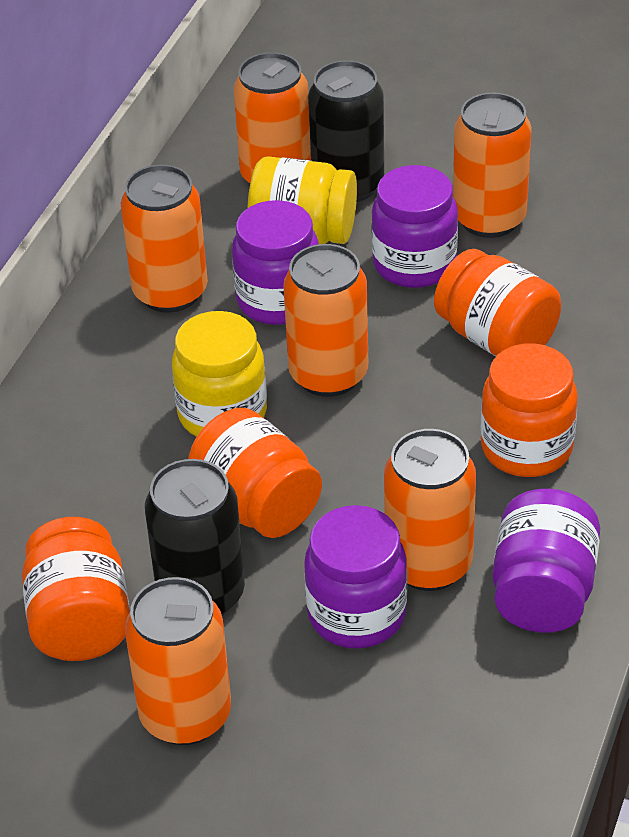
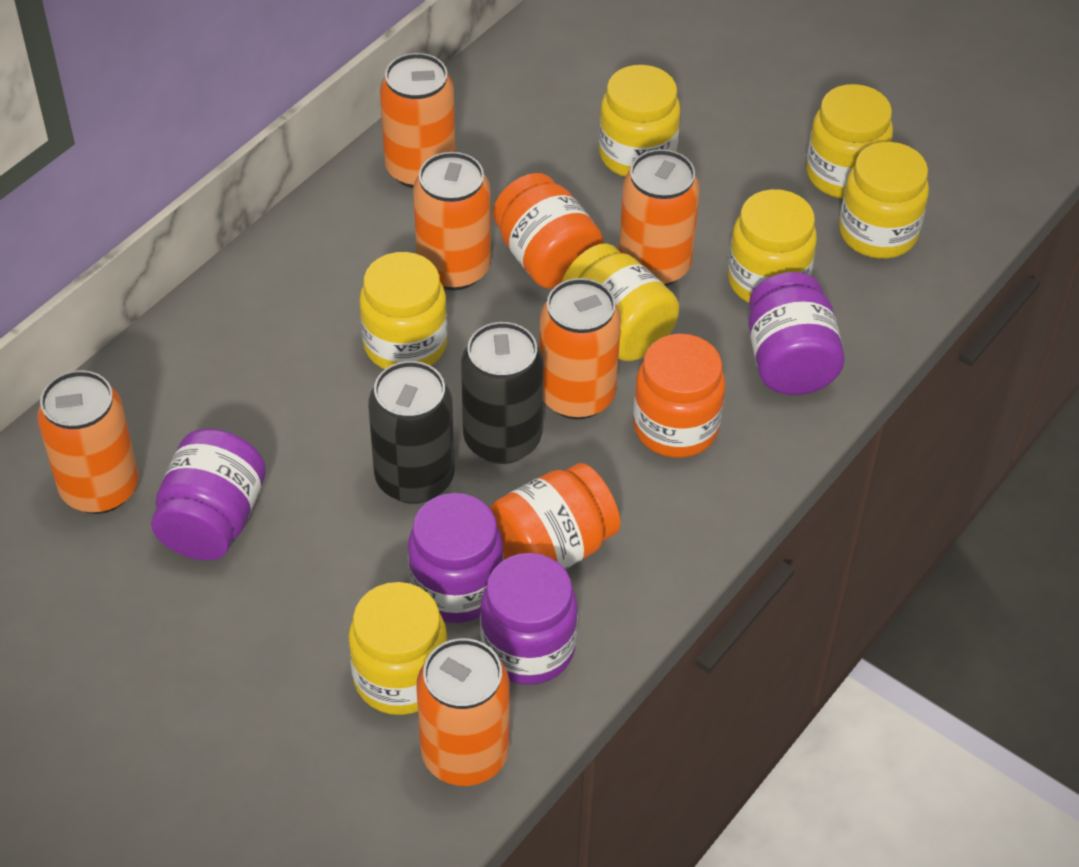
orange jar: 4 -> 3
yellow jar: 2 -> 7

